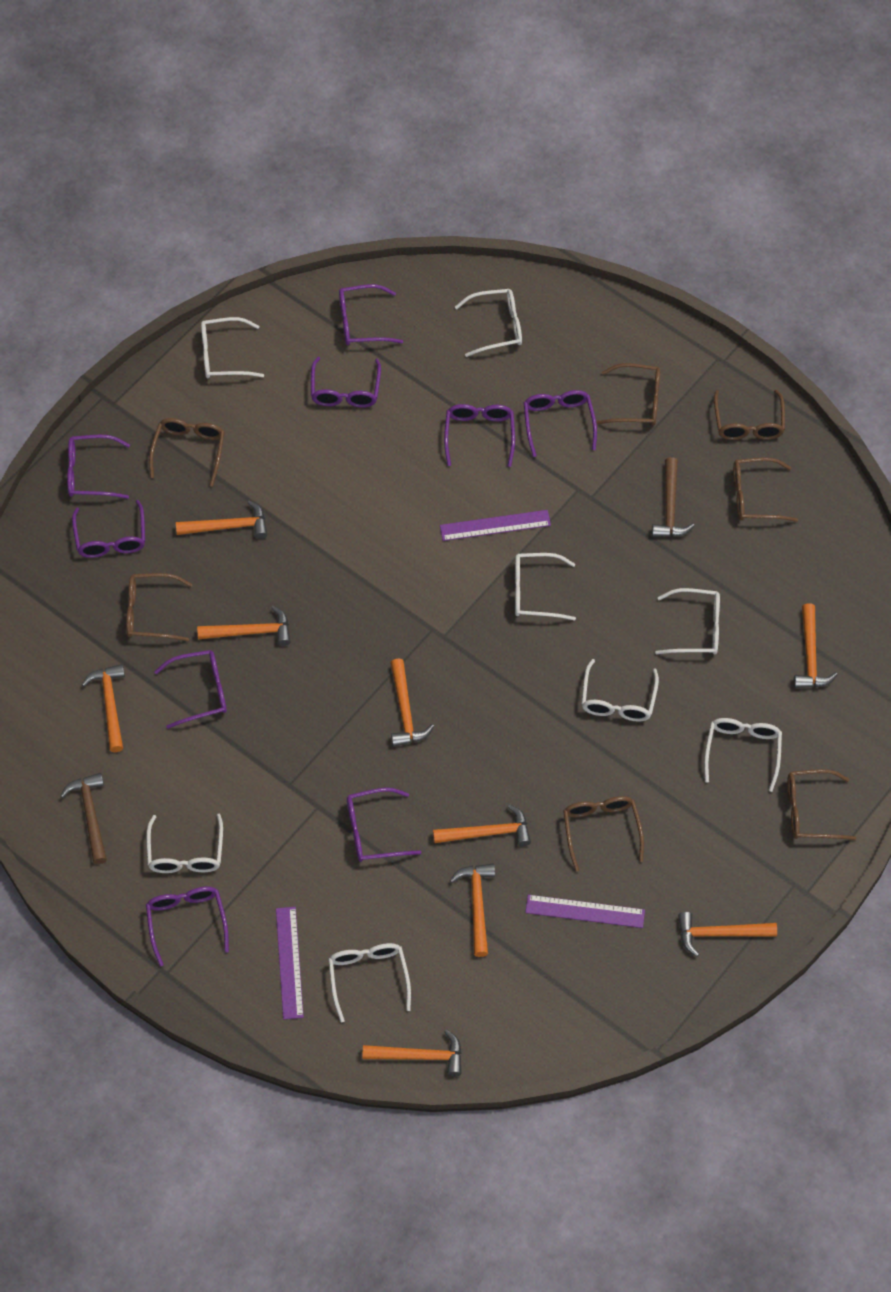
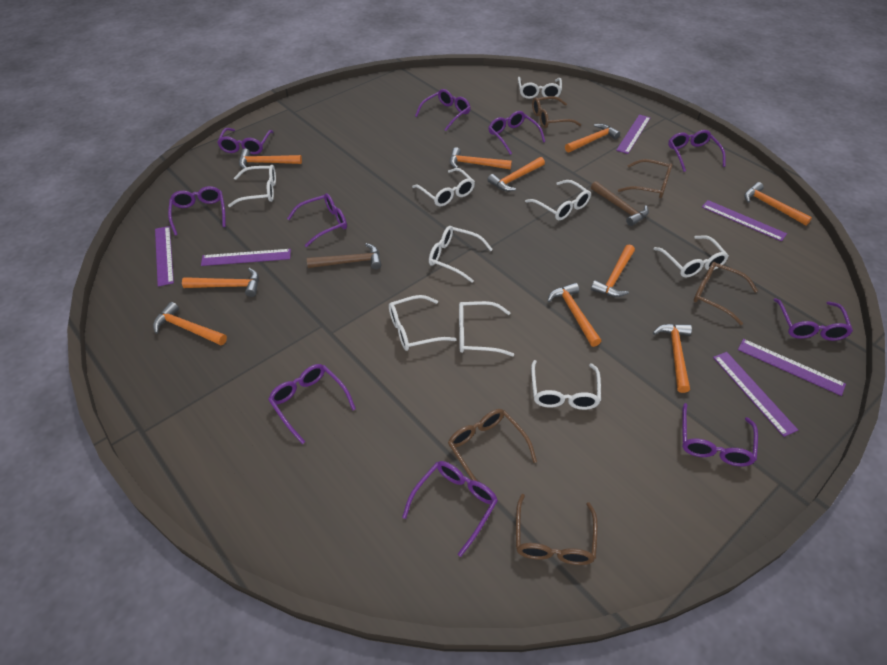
brown glasses: 7 -> 5
orange hammer: 9 -> 10
purple glasses: 9 -> 10
purple ruler: 3 -> 6
white glasses: 8 -> 9

